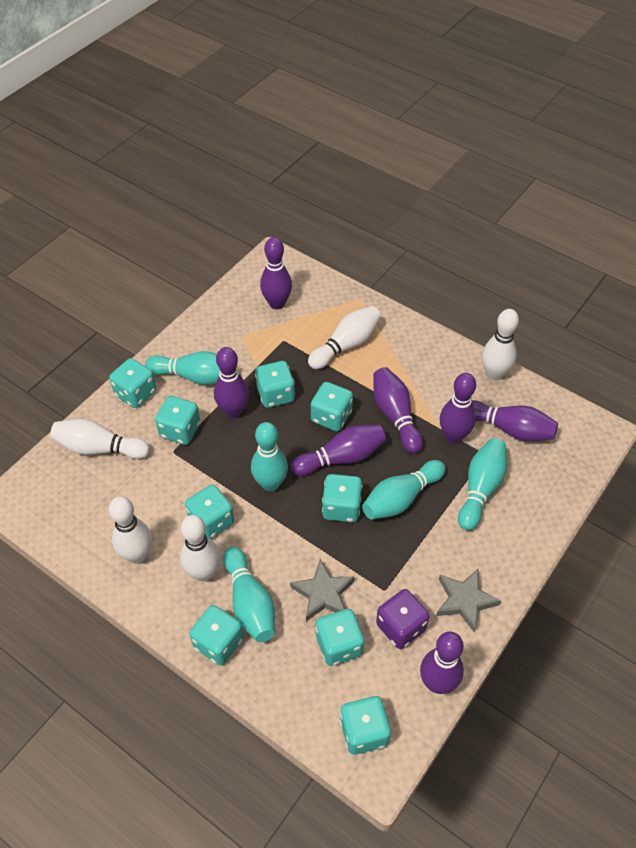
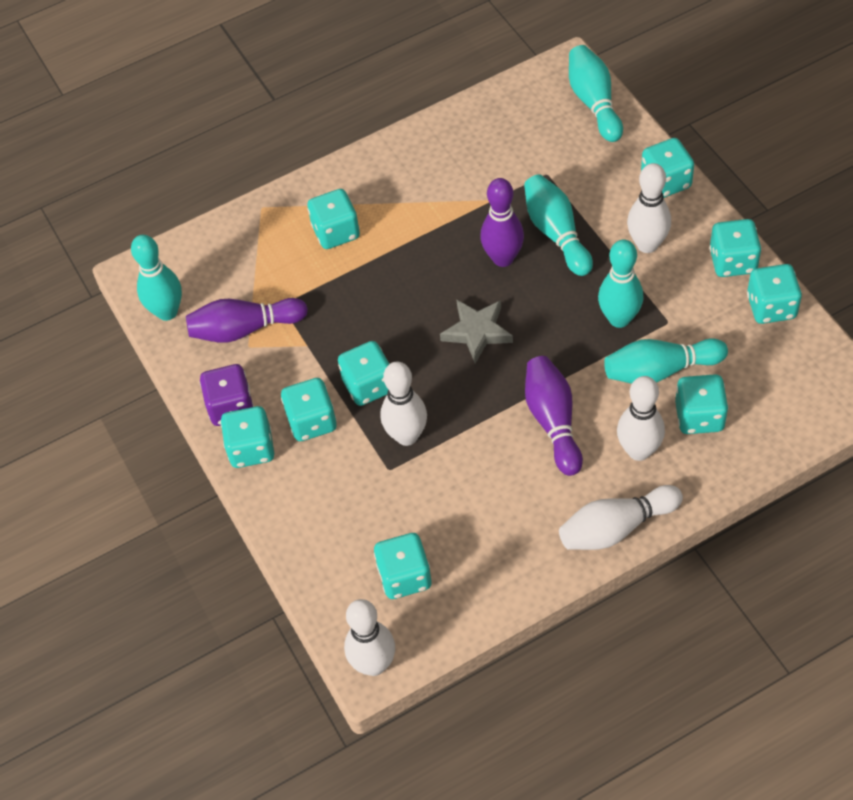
grey star: 2 -> 1
purple bowling pin: 7 -> 3

